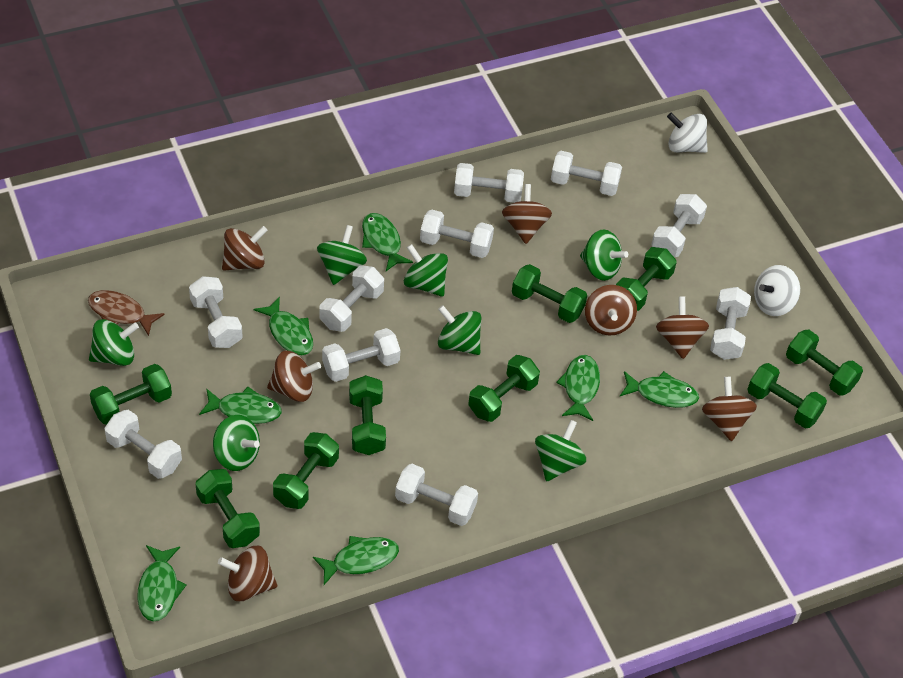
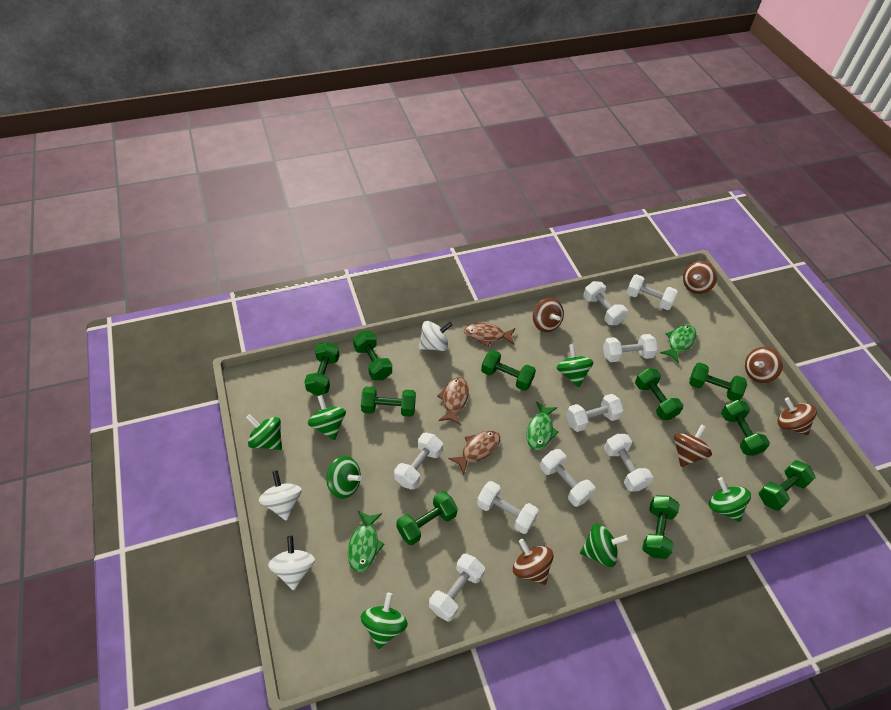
brown fish: 1 -> 3
brown spinning top: 7 -> 6
green dumbbell: 9 -> 10
green fish: 7 -> 3
white dumbbell: 10 -> 9
white spinning top: 2 -> 3

